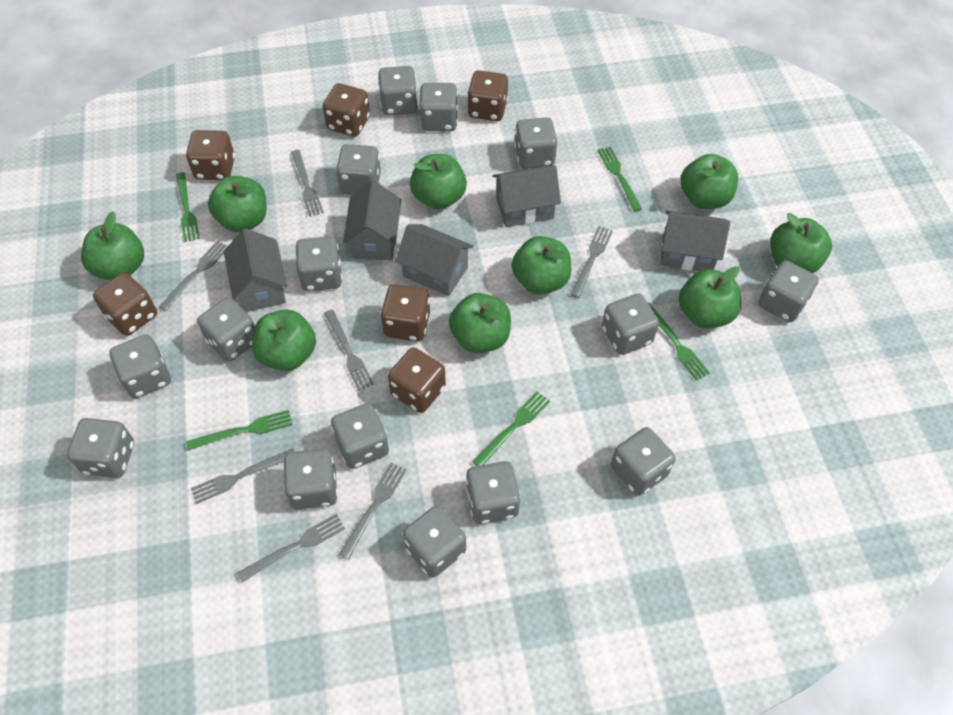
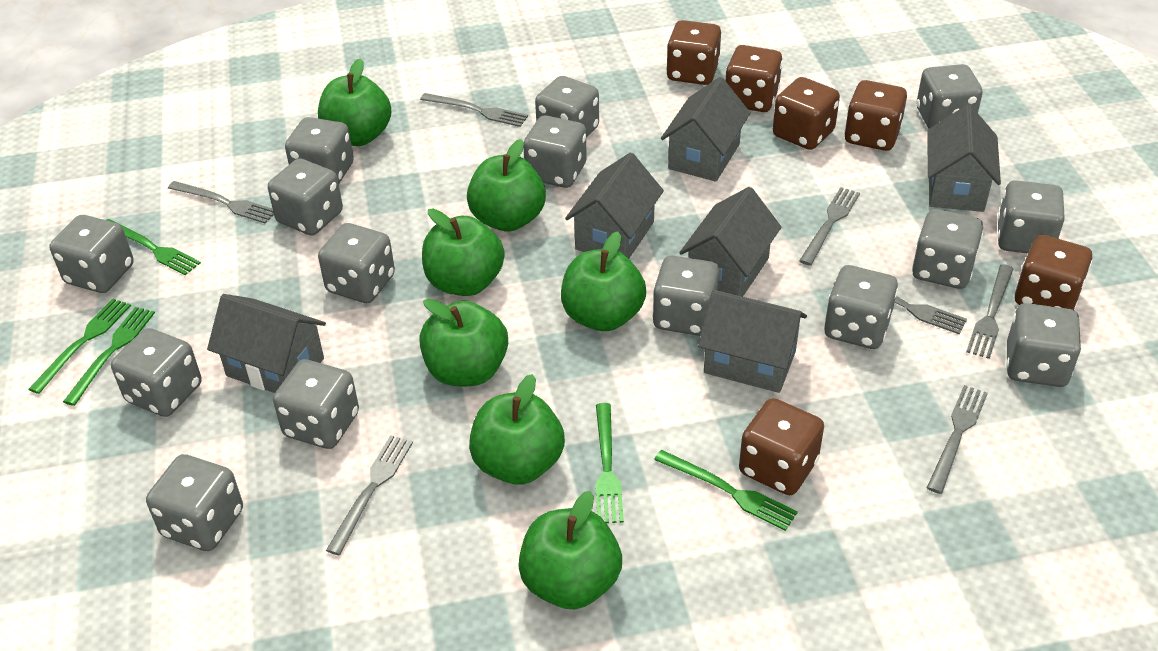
green apple: 9 -> 7
grey house: 5 -> 6

